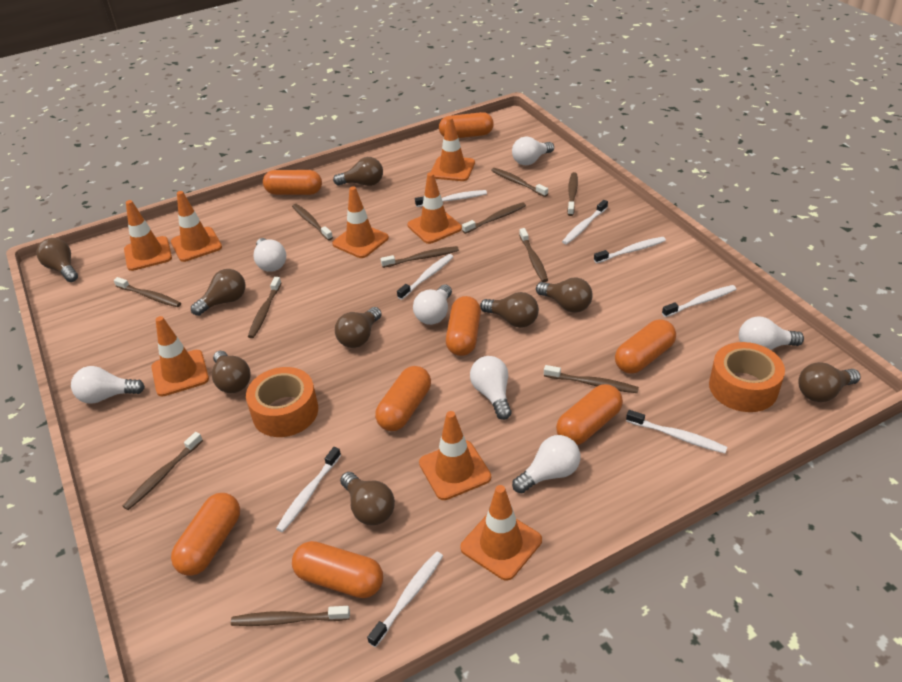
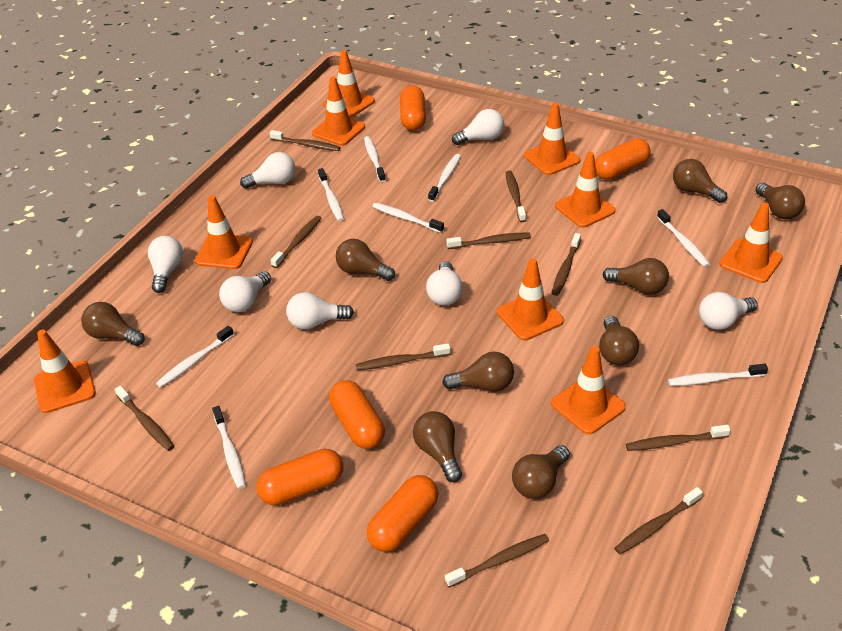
brown toothbrush: 11 -> 10
orange capsule: 8 -> 5
orange tape: 2 -> 0
orange traffic cone: 8 -> 9

